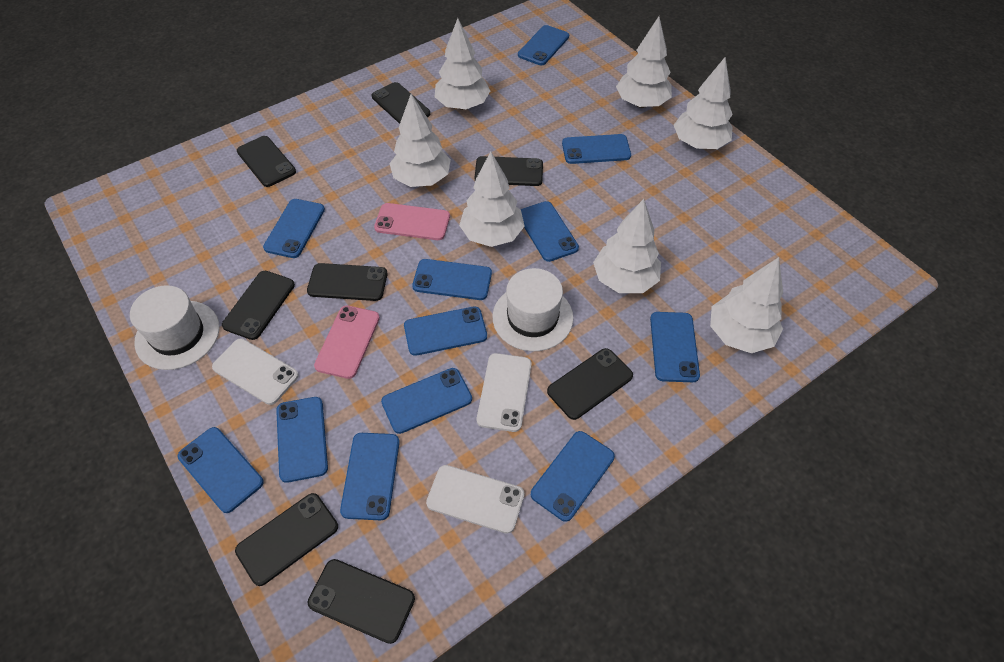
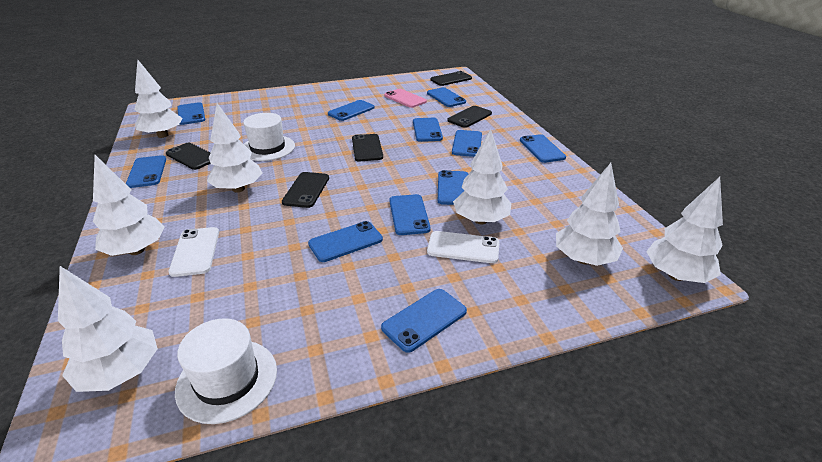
black phone: 8 -> 5
blue phone: 12 -> 11
pink phone: 2 -> 1
white phone: 3 -> 2

